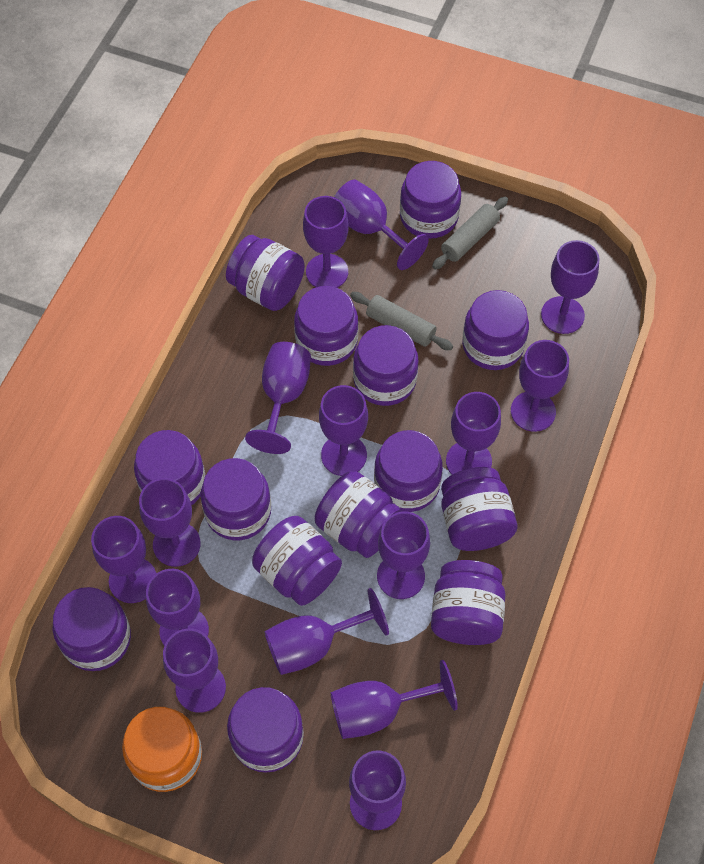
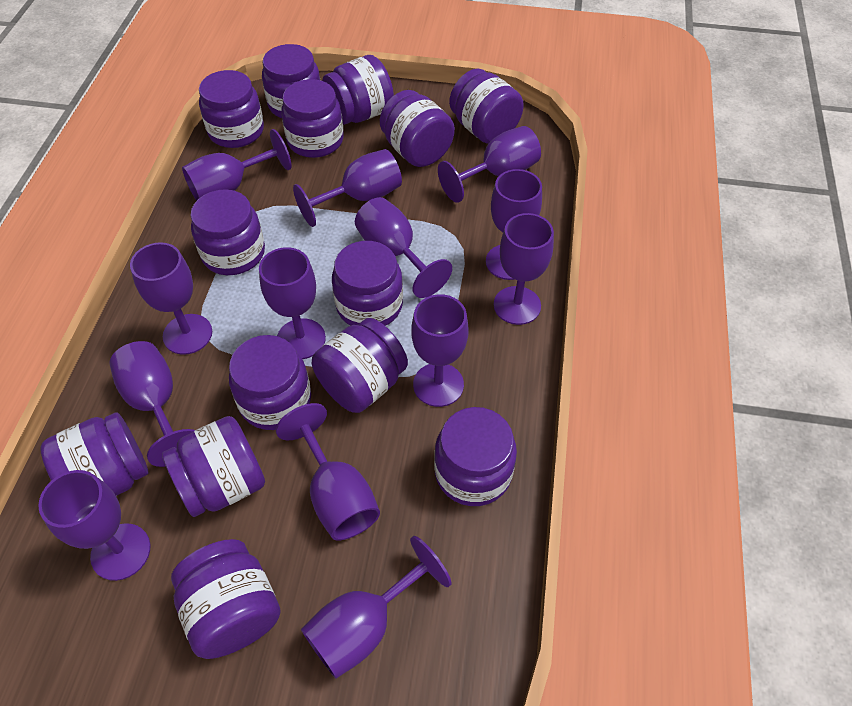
grey rolling pin: 2 -> 0
orange jar: 1 -> 0
purple goblet: 15 -> 13

